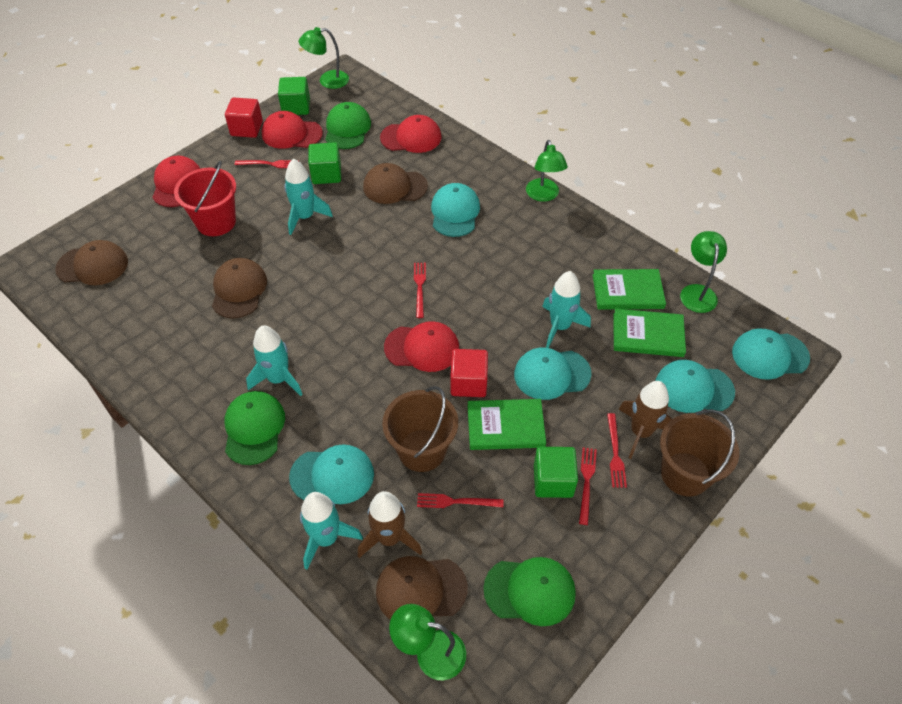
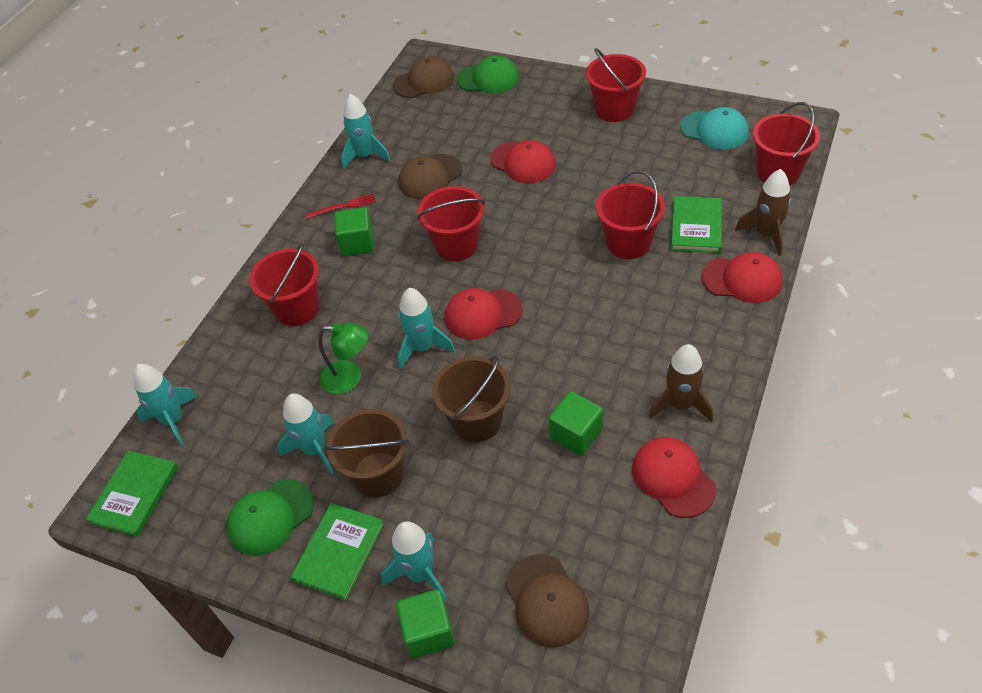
brown cap: 4 -> 3
green cap: 3 -> 2
green lamp: 4 -> 1
red bucket: 1 -> 5
red cube: 2 -> 0
red fork: 5 -> 1
turquoise cap: 5 -> 1
turquoise rocket: 4 -> 5

